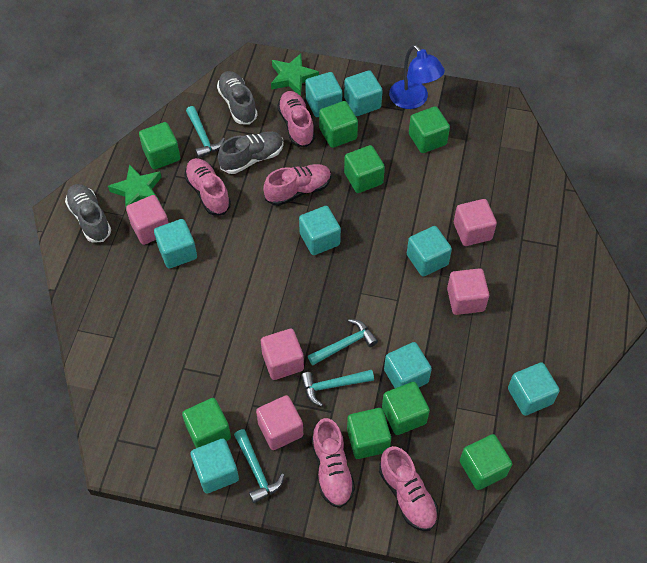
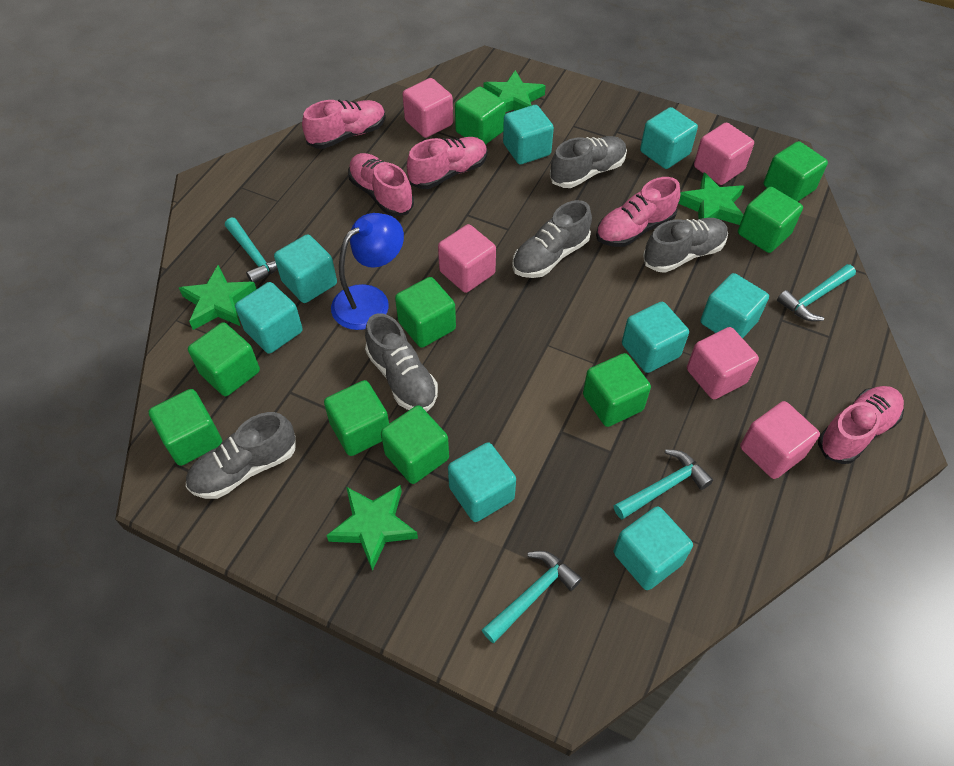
green cube: 8 -> 9
green star: 2 -> 4
grey shoe: 3 -> 5

